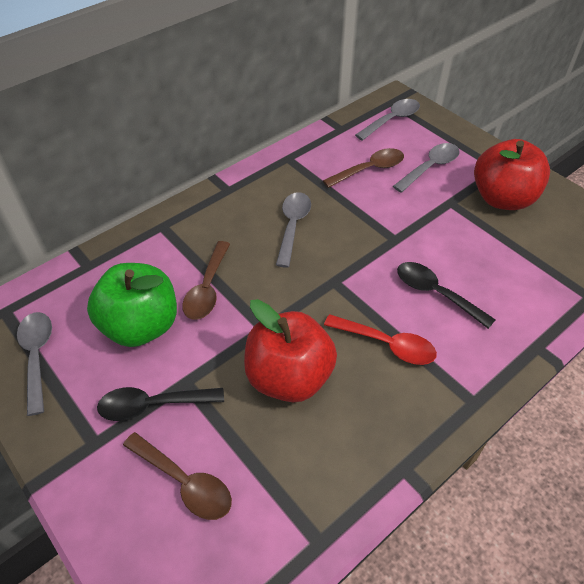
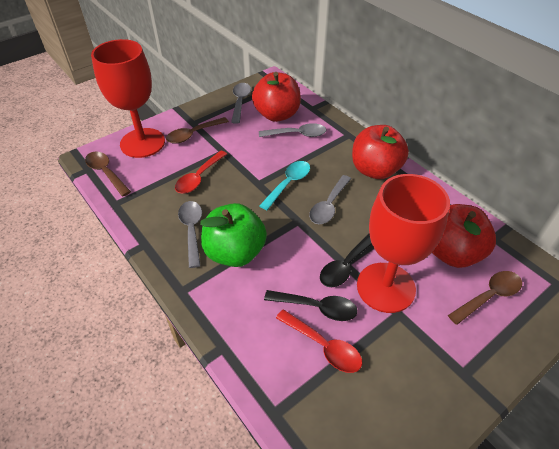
red apple: 2 -> 3
red goblet: 0 -> 2
red spoon: 1 -> 2
turquoise spoon: 0 -> 1

